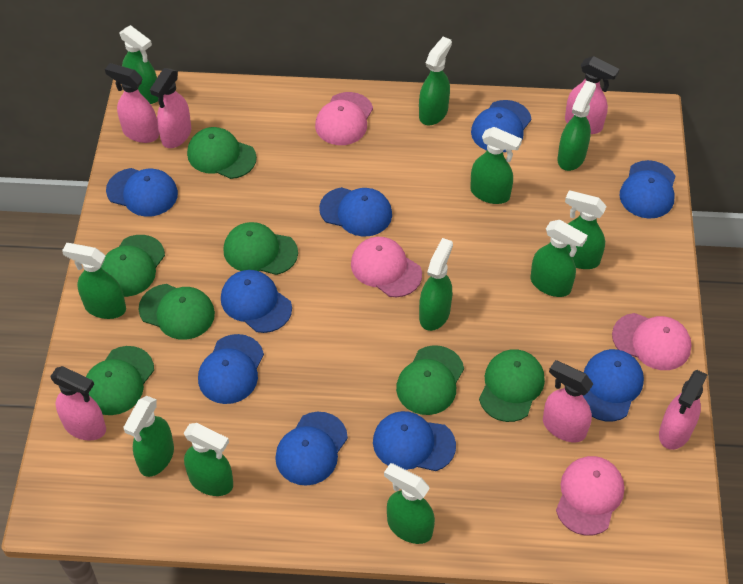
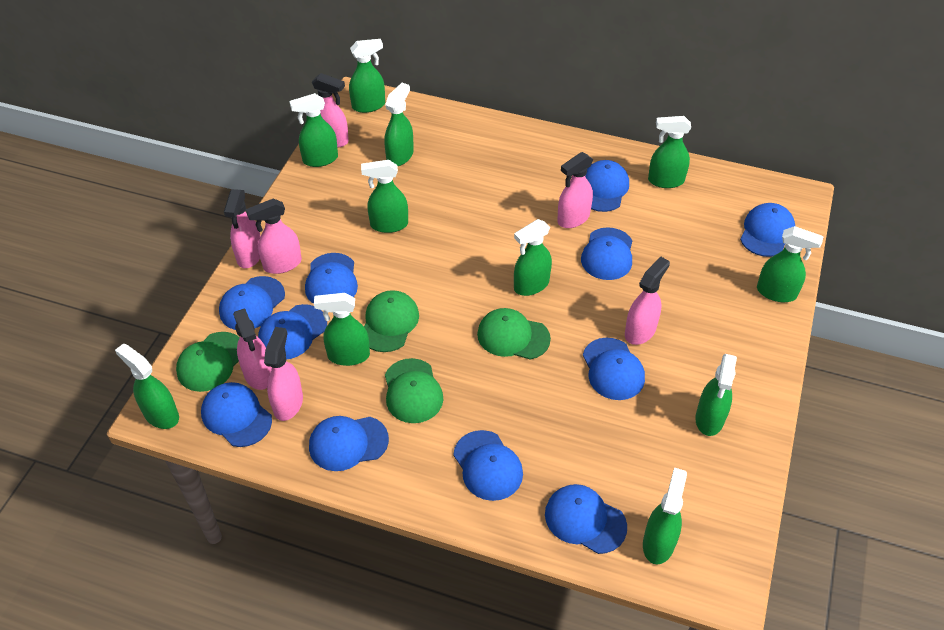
blue cap: 9 -> 11
green cap: 7 -> 4
pink cap: 4 -> 0
pink spray bottle: 6 -> 7

